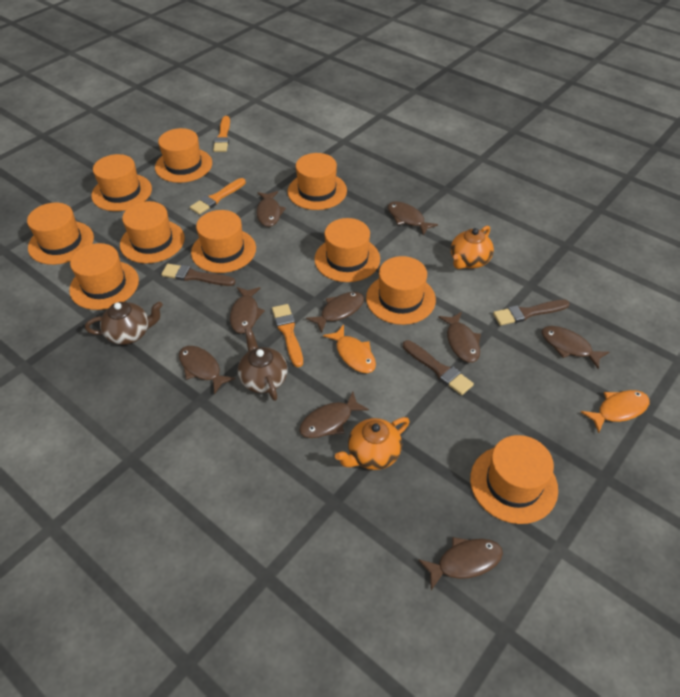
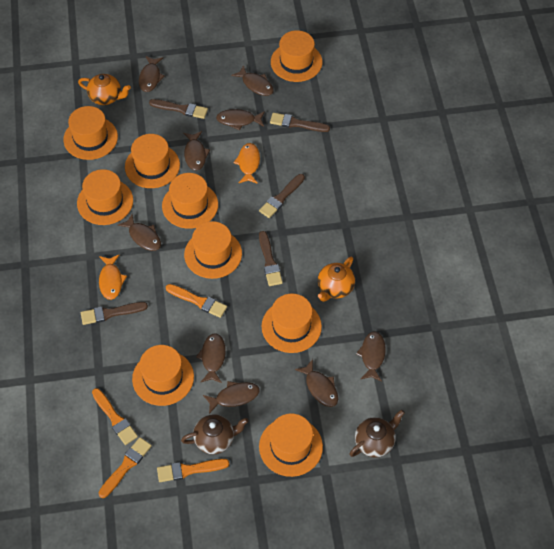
brown brush: 3 -> 5
orange brush: 3 -> 4
orange hat: 10 -> 9

